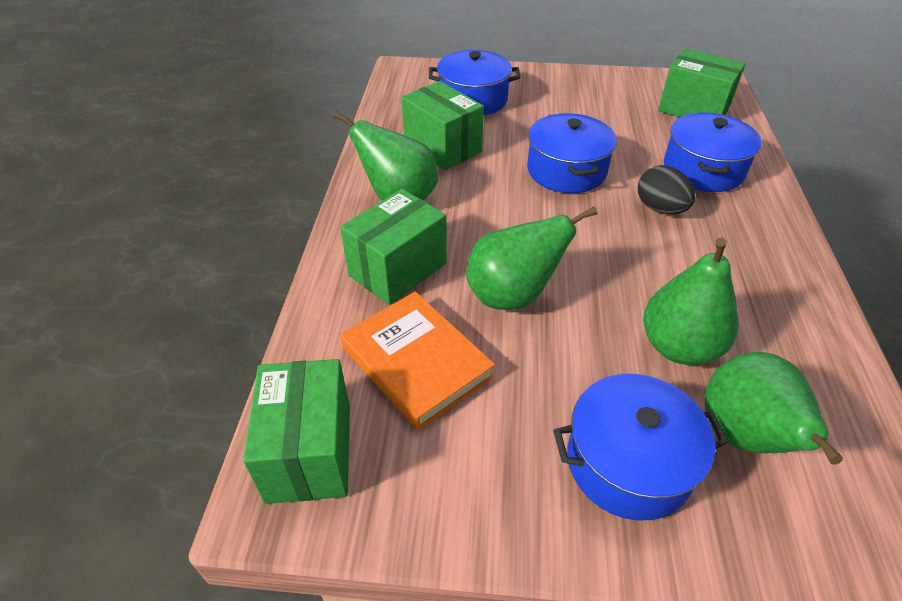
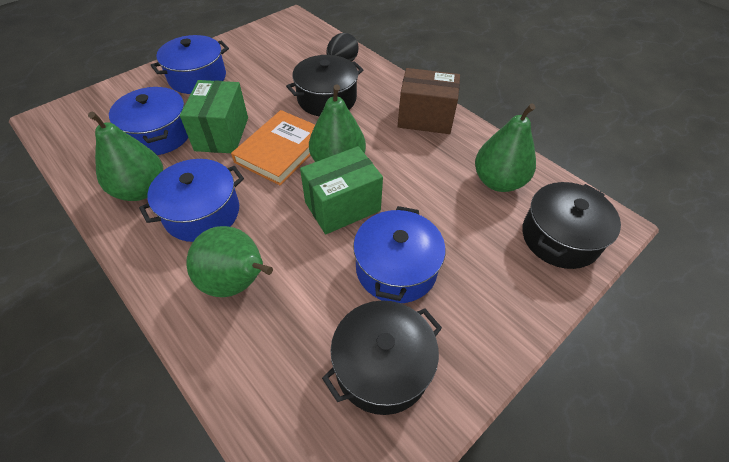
black pot: 0 -> 3
brown box: 0 -> 1
green box: 4 -> 2

